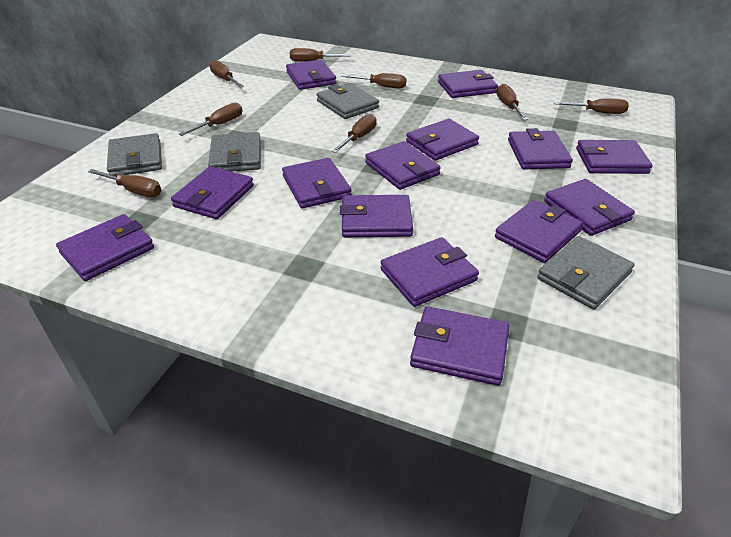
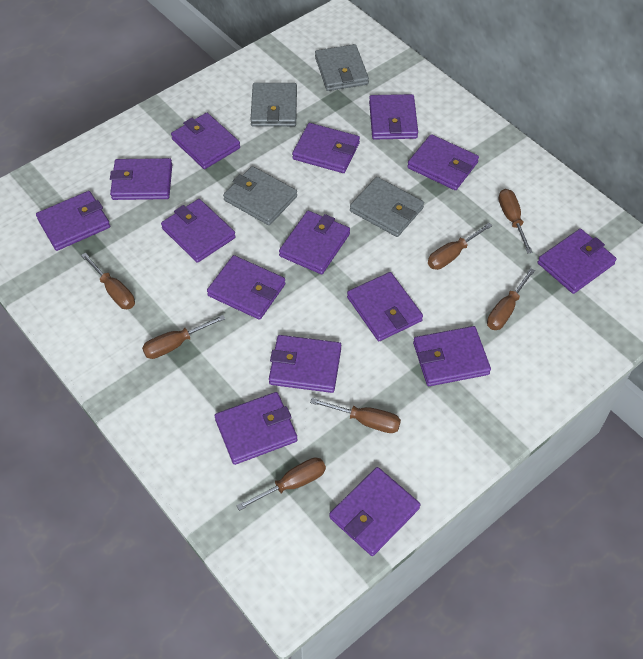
brown screwdriver: 8 -> 7
purple wallet: 14 -> 15

